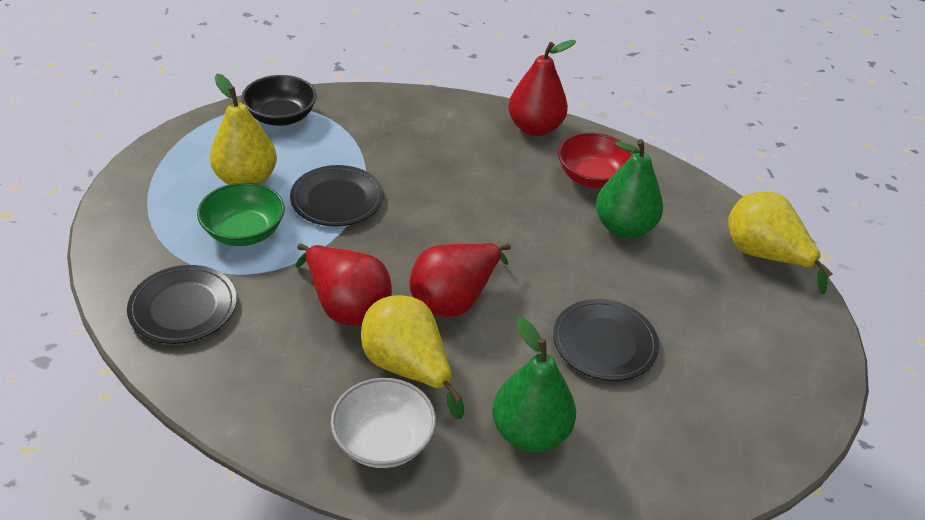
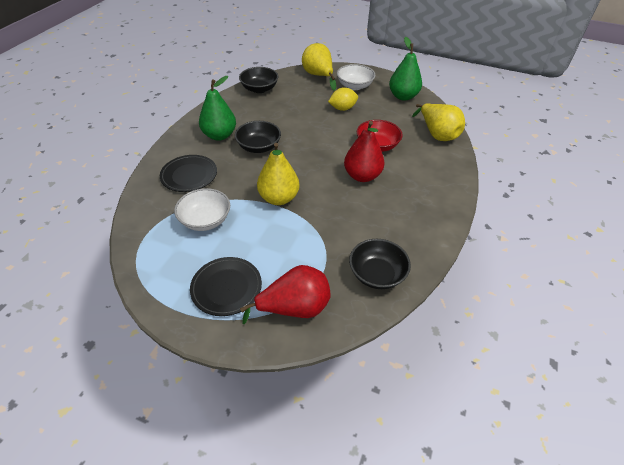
black bowl: 1 -> 3
black plate: 3 -> 2
green bowl: 1 -> 0
red pear: 3 -> 2
white bowl: 1 -> 2
yellow lemon: 0 -> 1

